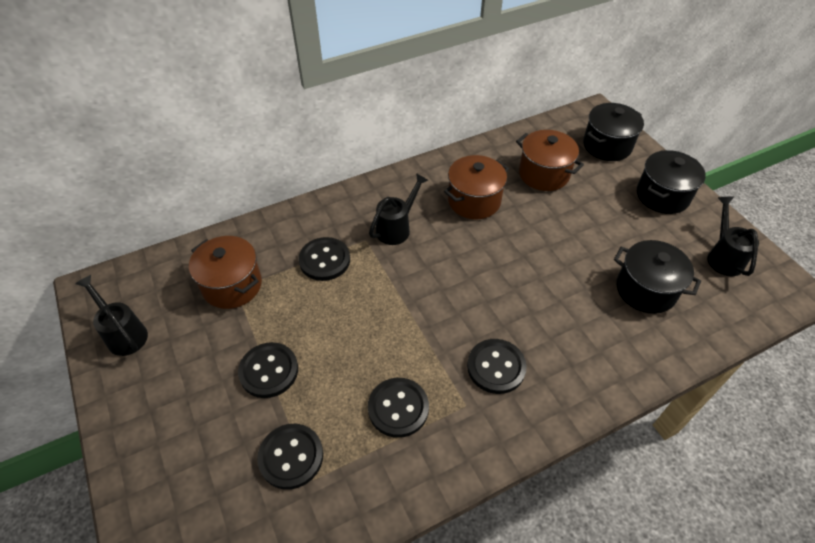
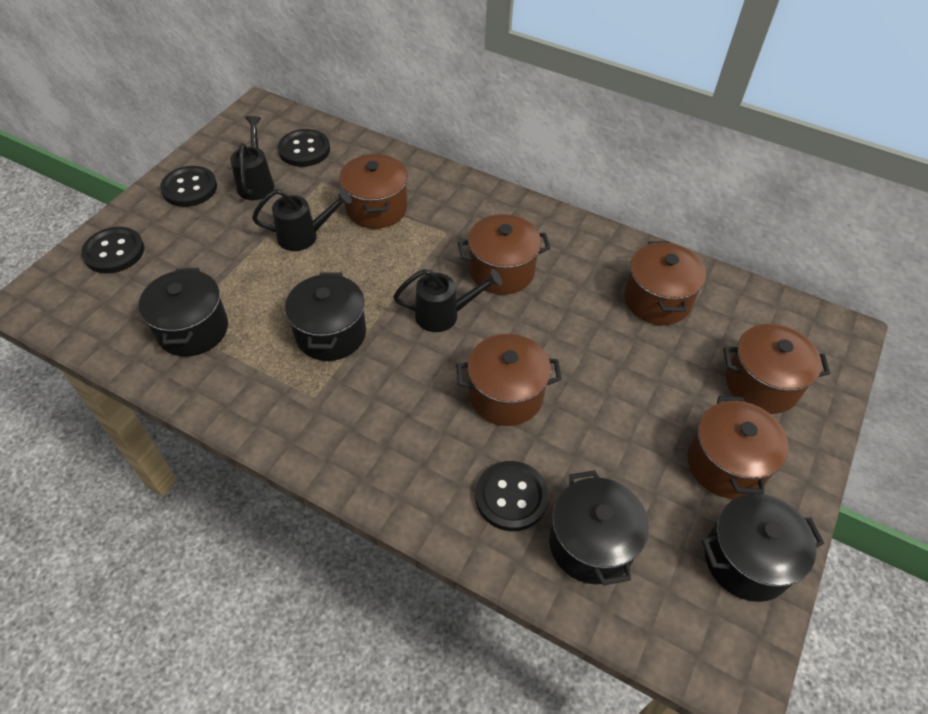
black button: 5 -> 4
black pot: 3 -> 4
brown pot: 3 -> 6

